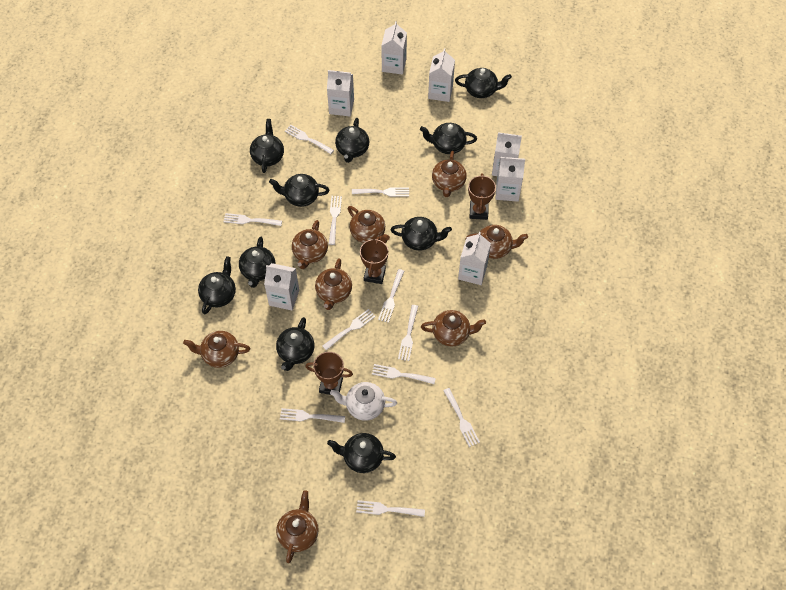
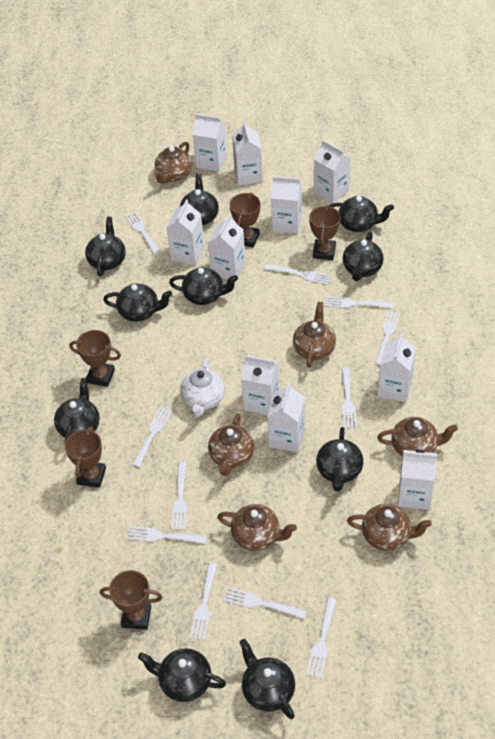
brown teapot: 8 -> 6
brown trophy: 3 -> 5
white carton: 7 -> 10

